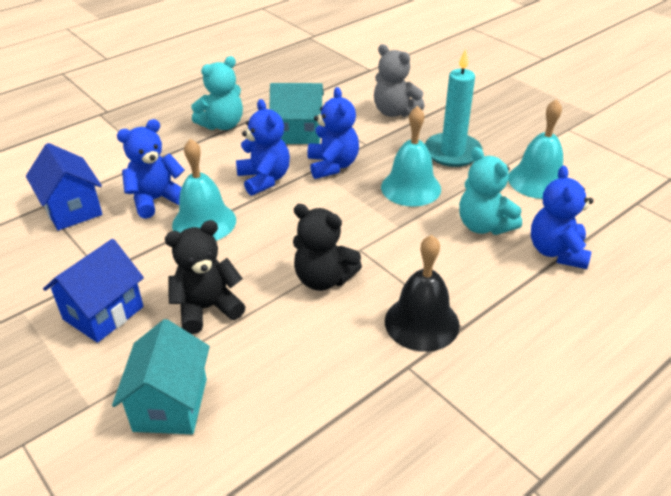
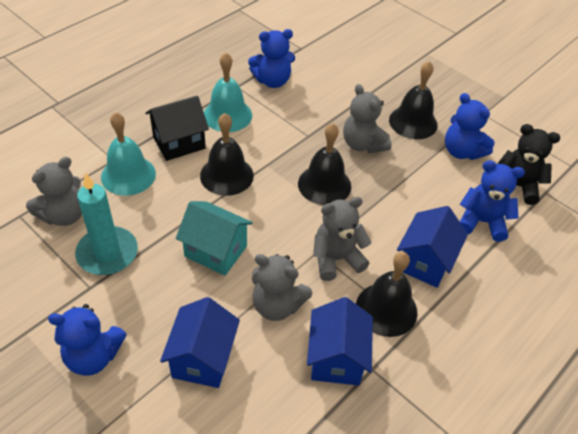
black bell: 1 -> 4
black house: 0 -> 1
black teddy bear: 2 -> 1
blue house: 2 -> 3
grey teddy bear: 1 -> 4
turquoise bell: 3 -> 2
turquoise house: 2 -> 1
turquoise teddy bear: 2 -> 0

